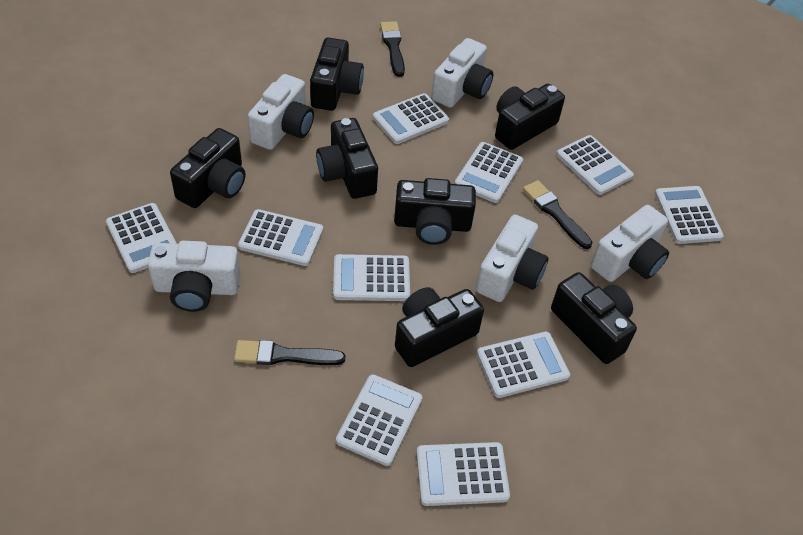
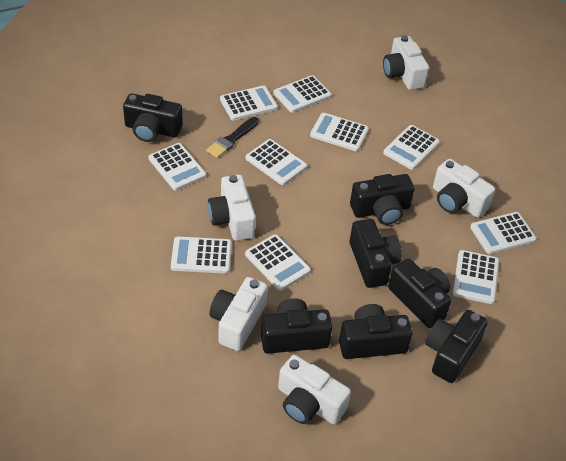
black brush: 3 -> 1

